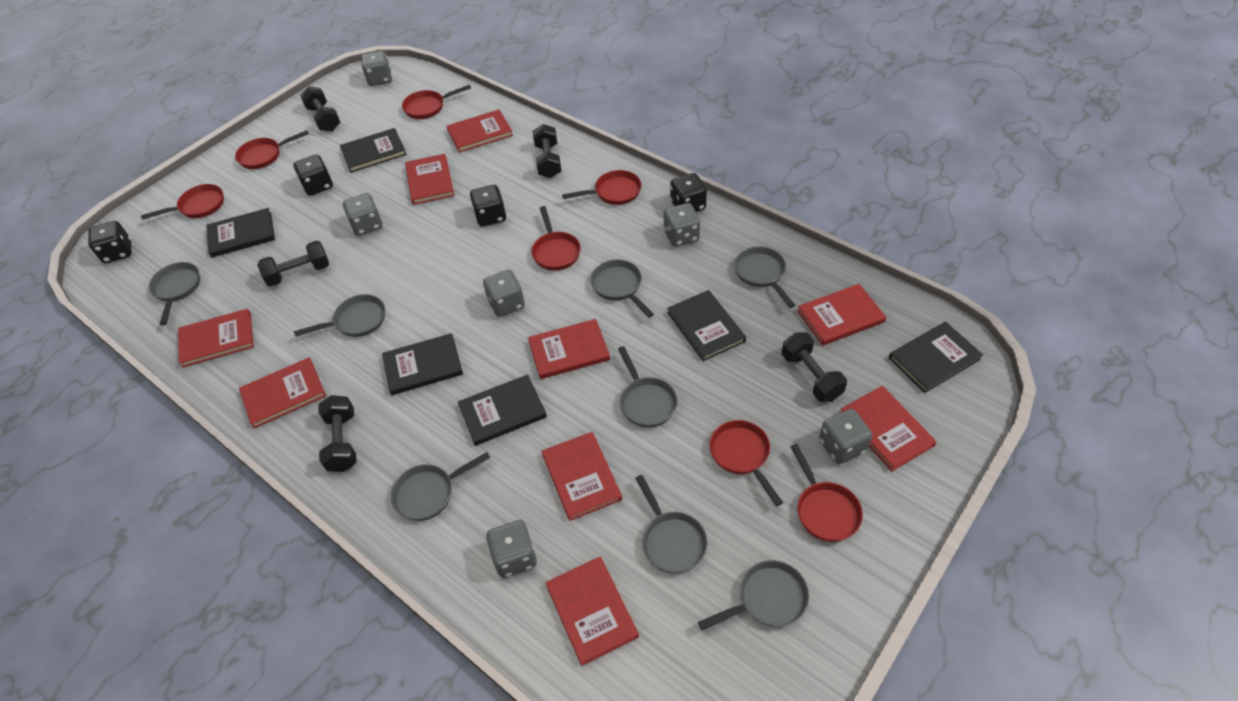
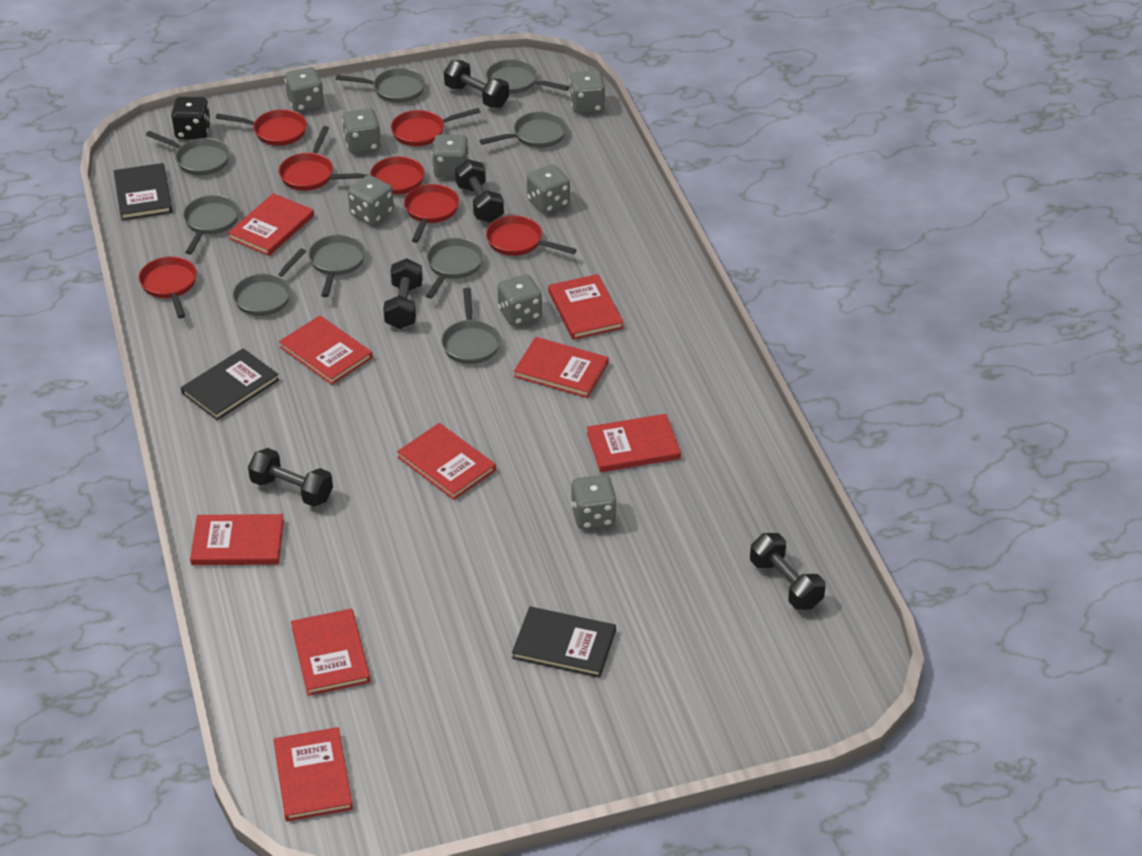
black book: 6 -> 3
black dice: 4 -> 1
grey dice: 6 -> 8
grey pan: 8 -> 9

